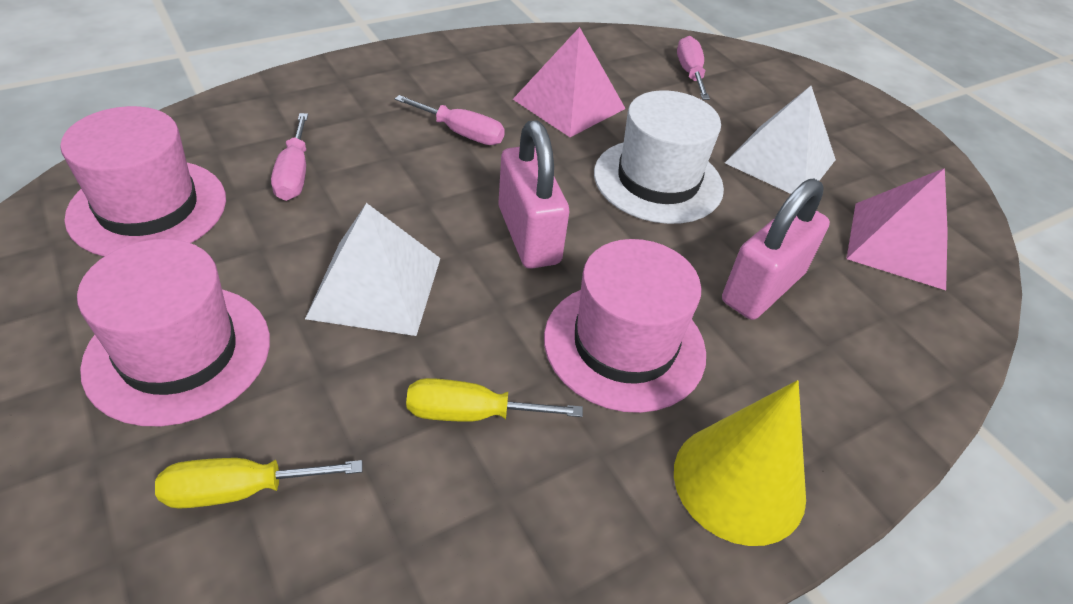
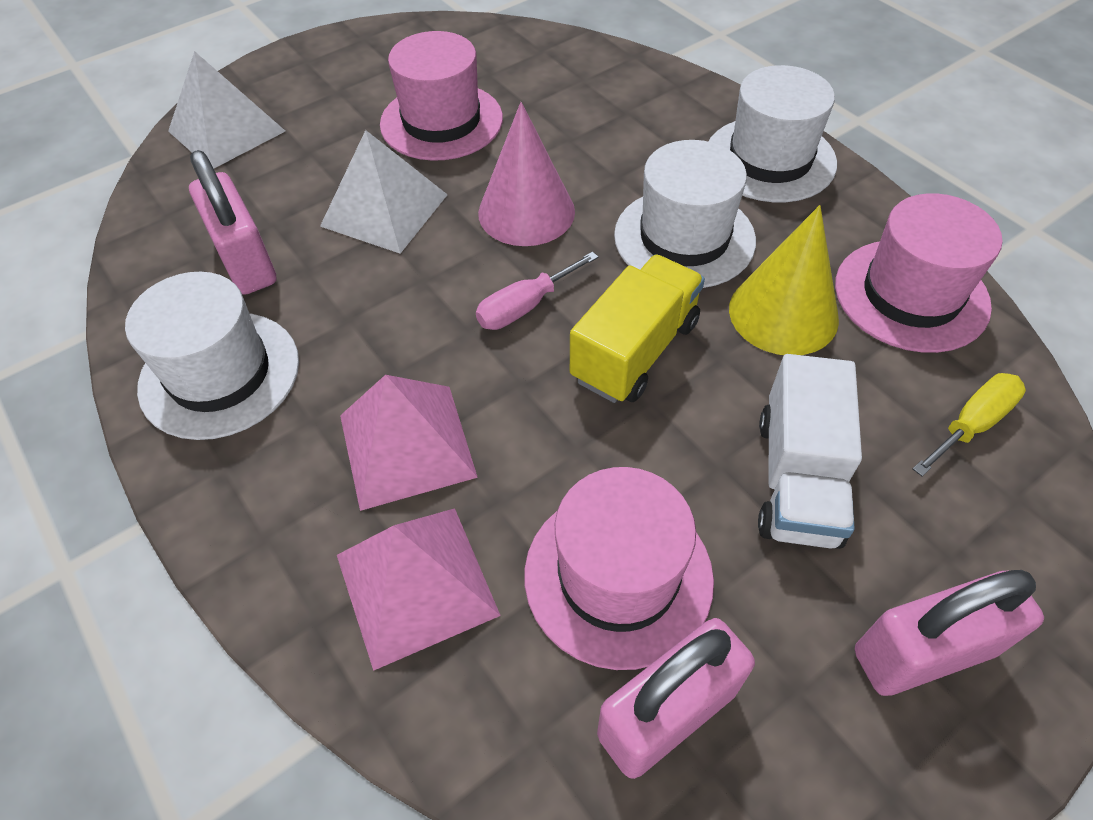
pink cone: 0 -> 1
pink padlock: 2 -> 3
pink screwdriver: 3 -> 1
white hat: 1 -> 3
white truck: 0 -> 1
yellow screwdriver: 2 -> 1
yellow truck: 0 -> 1

